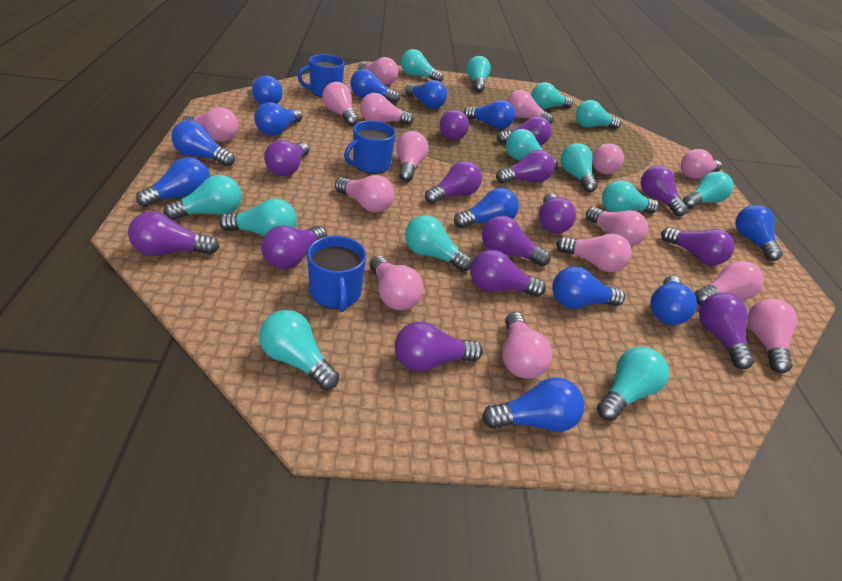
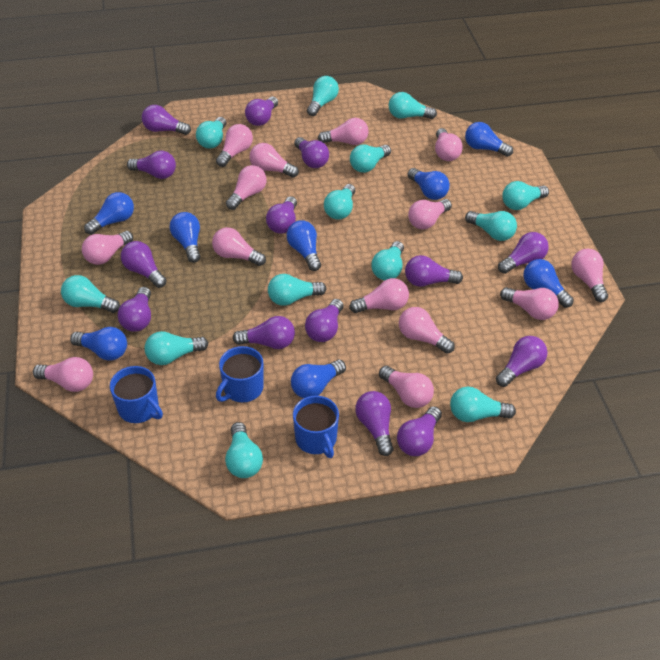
blue light bulb: 12 -> 8
pink light bulb: 15 -> 14

